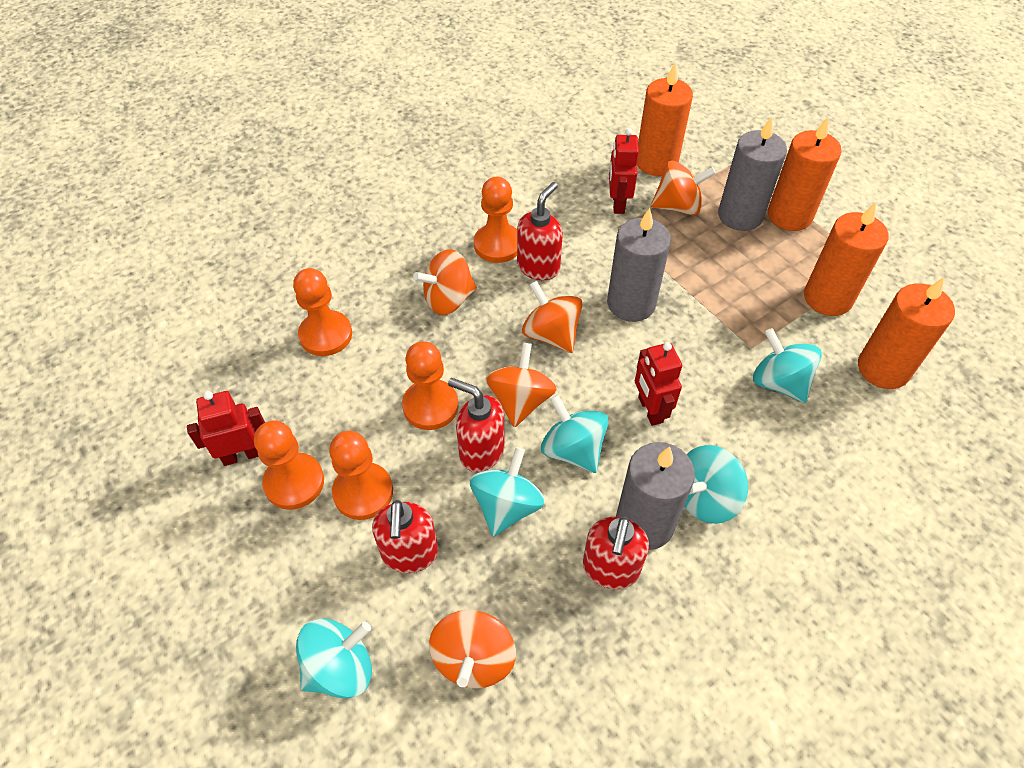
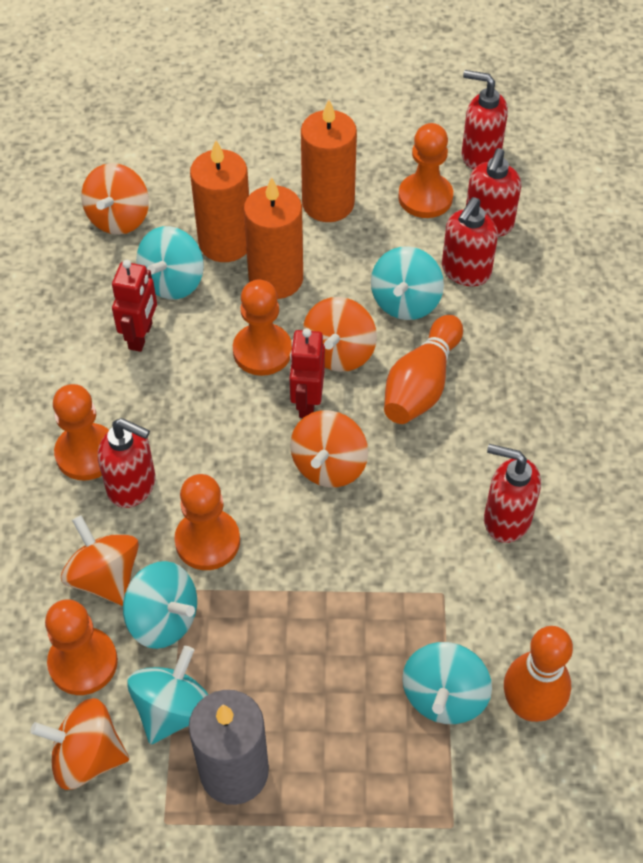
grey candle: 3 -> 1
orange bowling pin: 0 -> 2
orange candle: 4 -> 3
red robot: 3 -> 2
red soap dispenser: 4 -> 5

